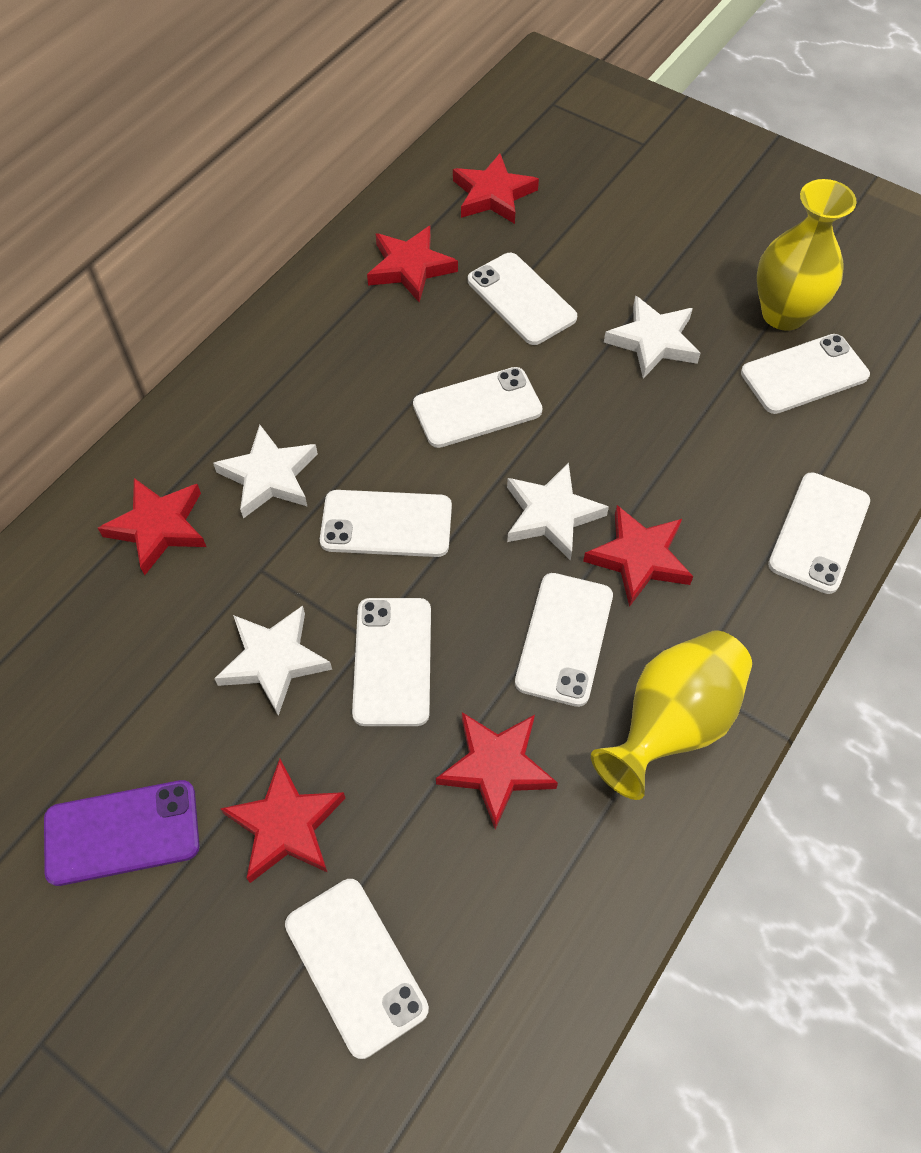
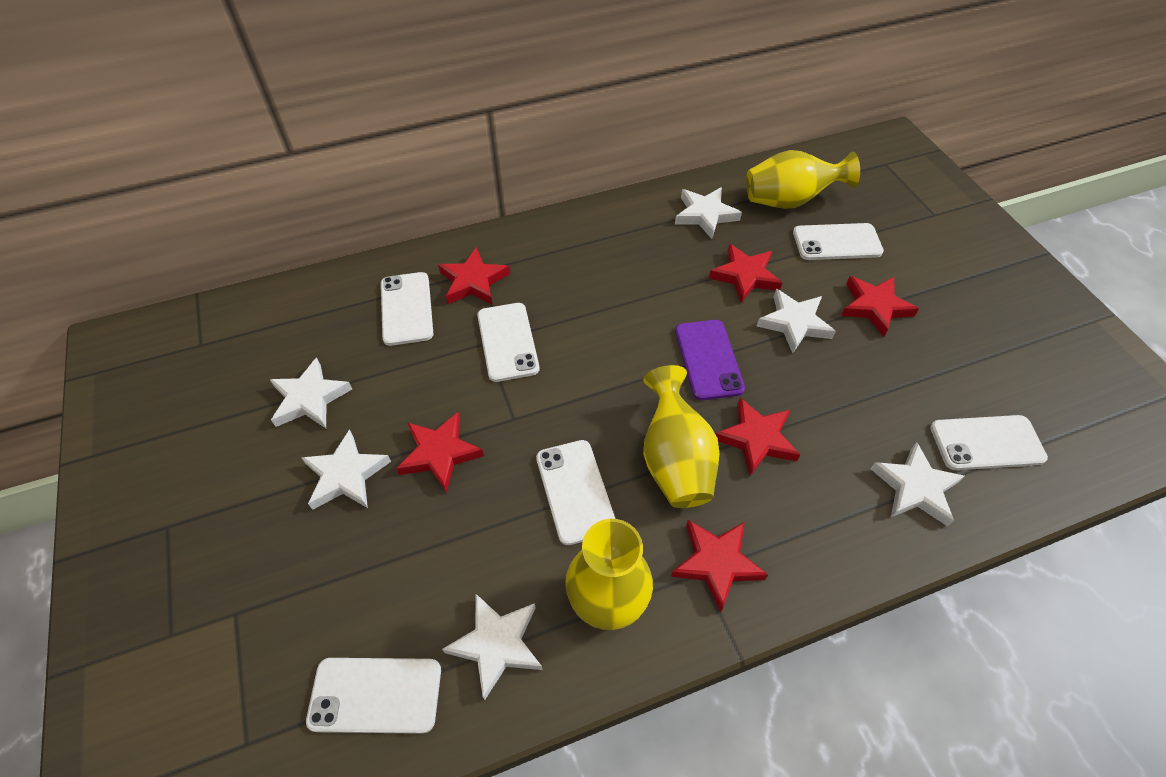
white phone: 8 -> 6
white star: 4 -> 6
yellow vase: 2 -> 3

